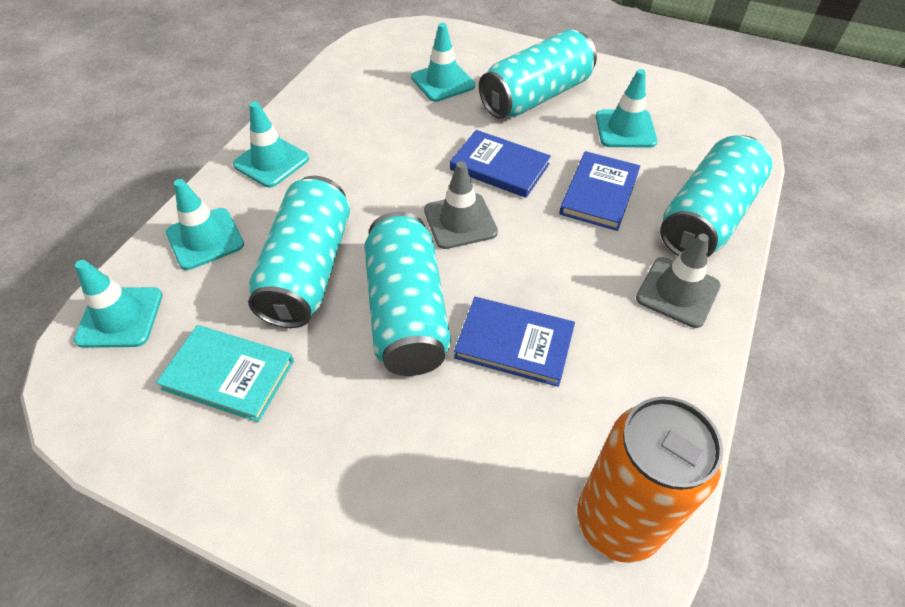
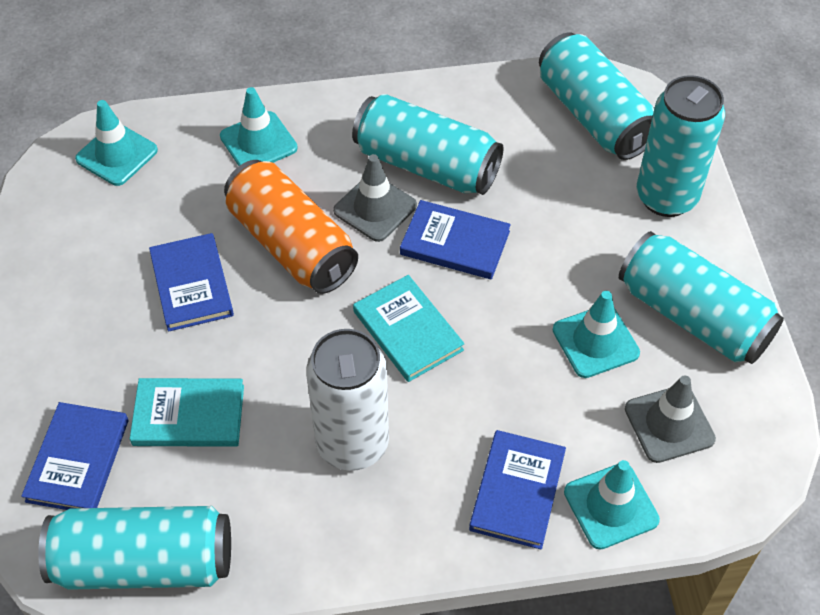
blue book: 3 -> 4
turquoise book: 1 -> 2
turquoise can: 4 -> 5
turquoise traffic cone: 5 -> 4
white can: 0 -> 1

